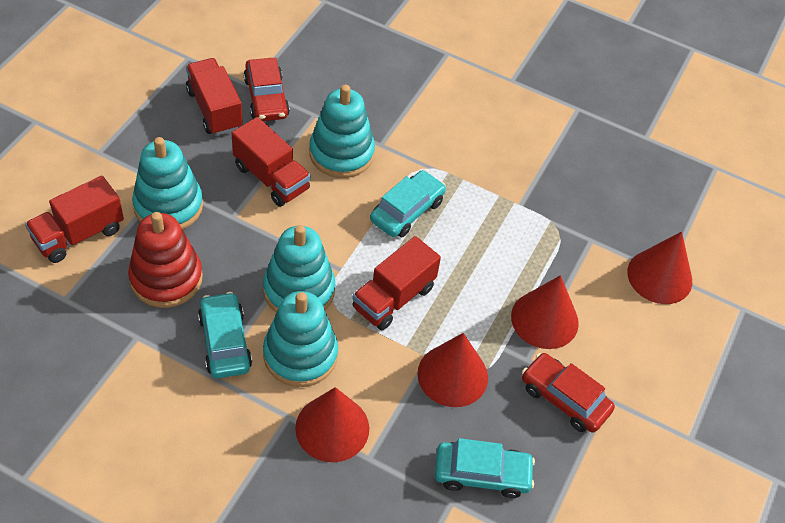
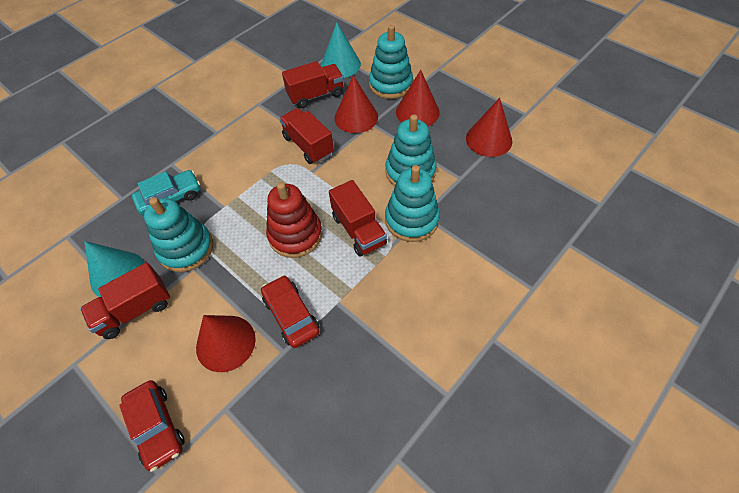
turquoise car: 3 -> 1
turquoise cone: 0 -> 2

